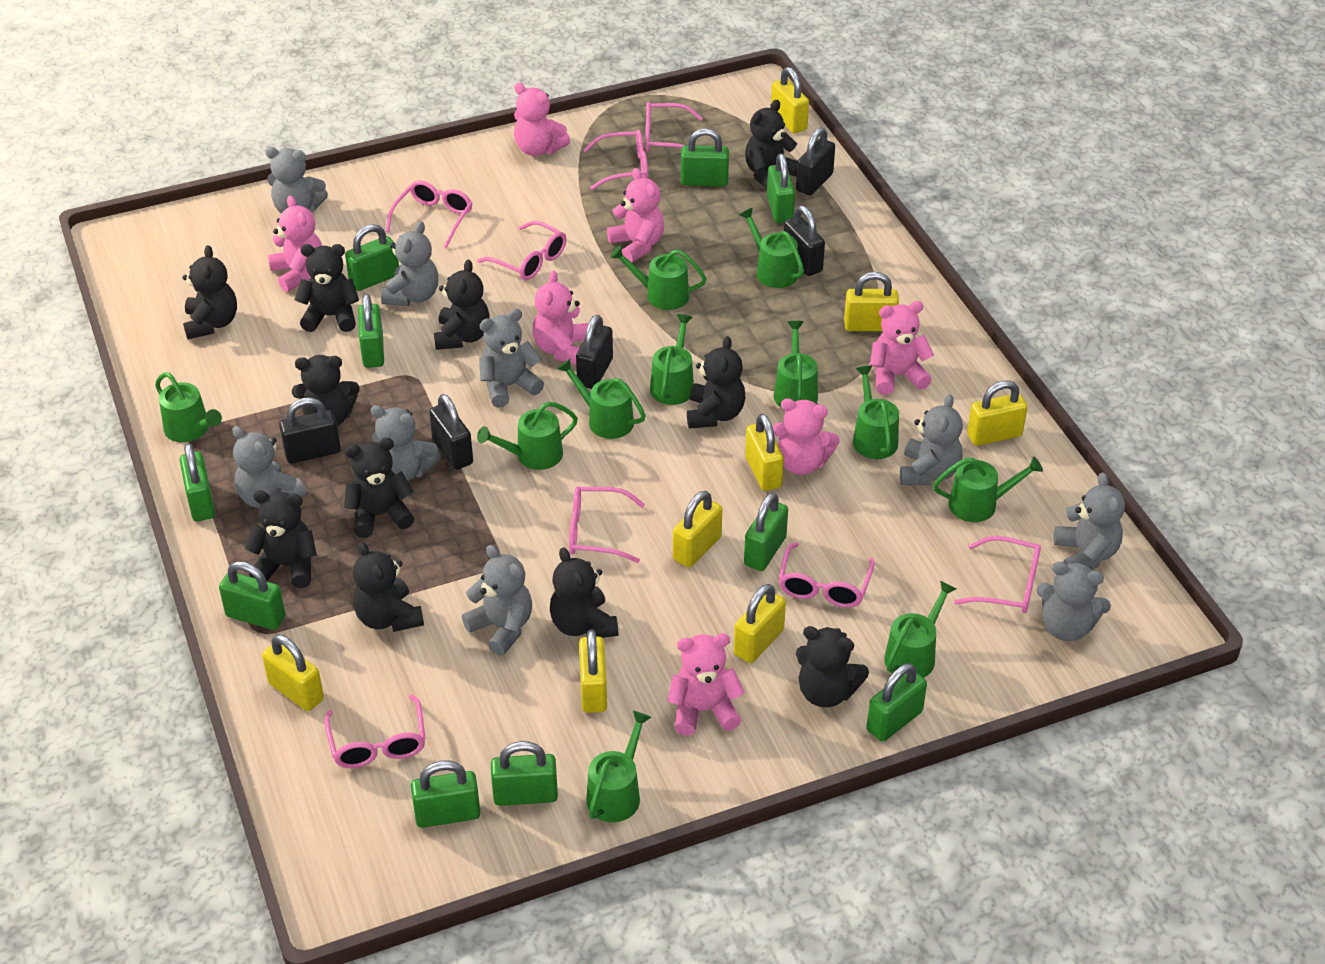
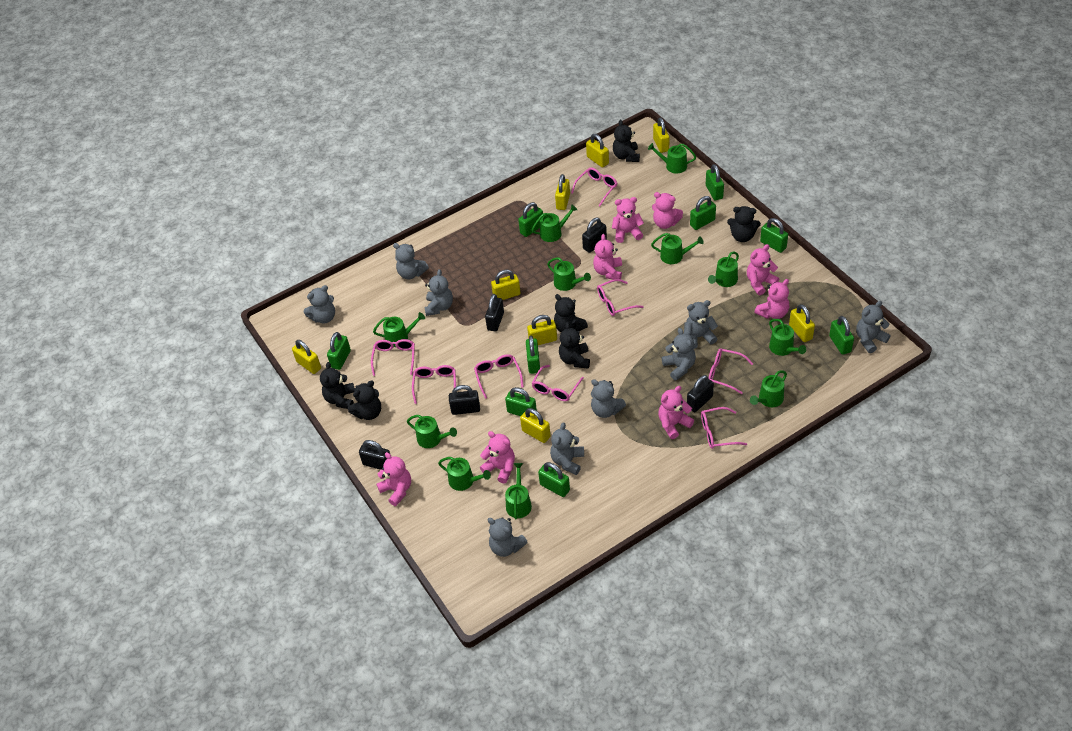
black teddy bear: 11 -> 6
green padlock: 10 -> 9
pink teddy bear: 7 -> 8

